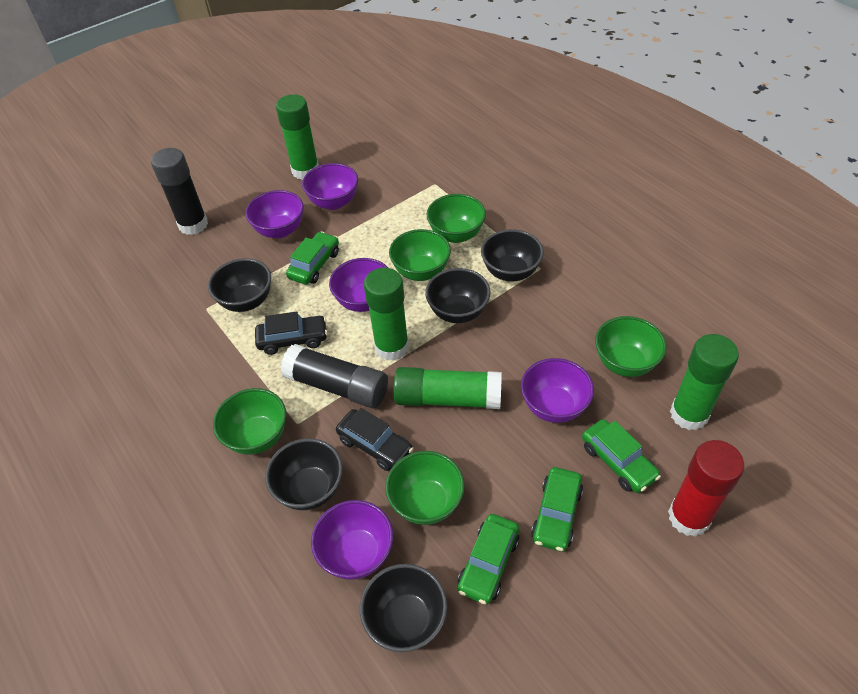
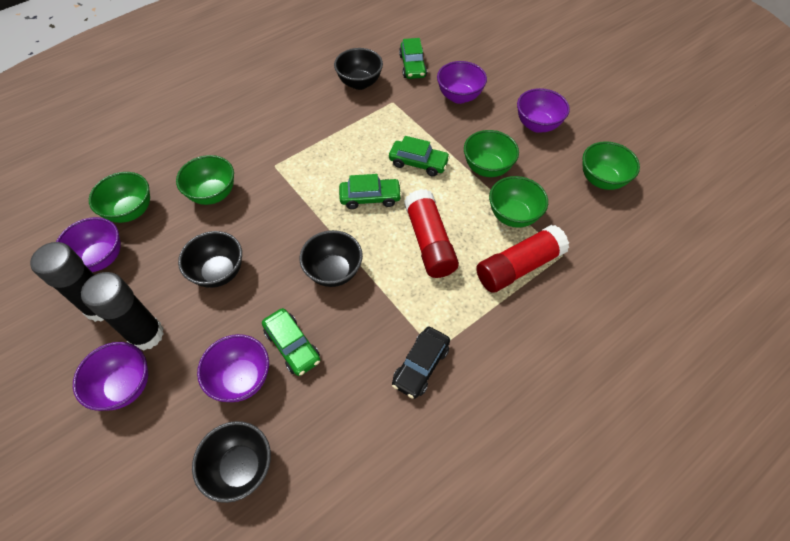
black bowl: 5 -> 4
black car: 2 -> 1
green glue stick: 4 -> 0
red glue stick: 1 -> 2

